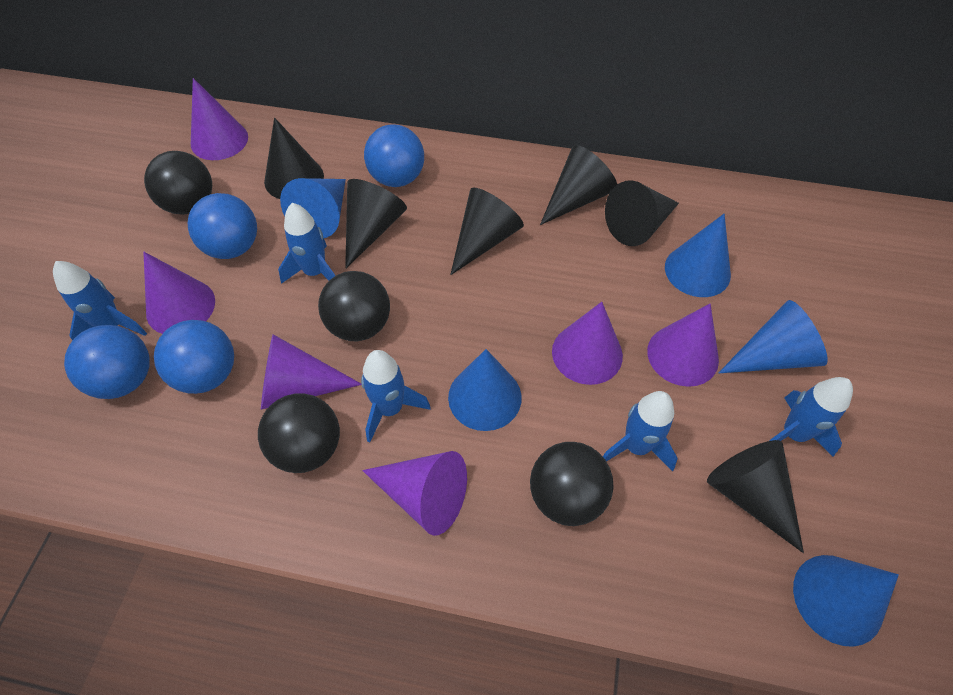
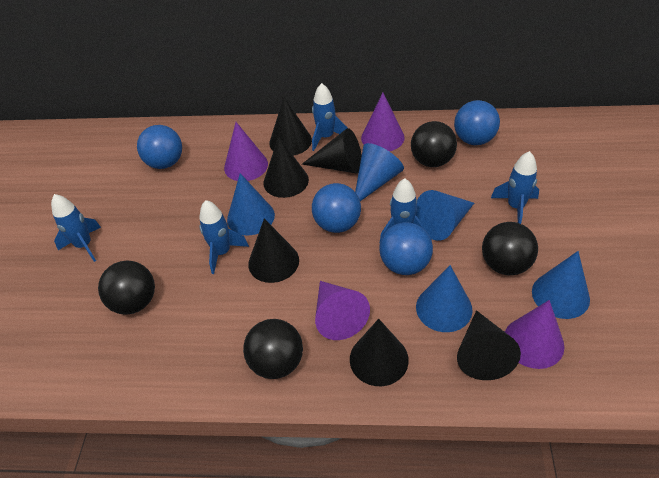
purple cone: 6 -> 4

